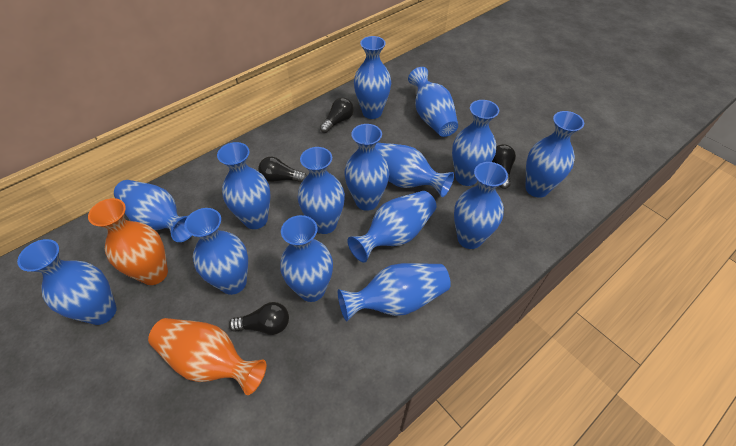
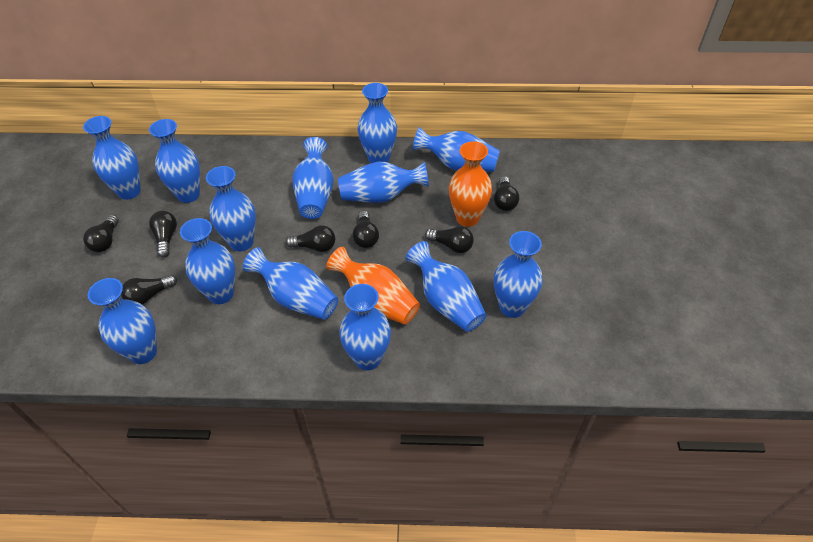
black light bulb: 4 -> 7
blue vase: 15 -> 13

